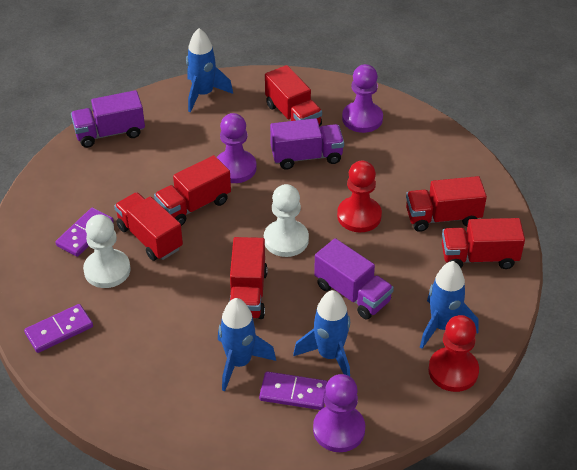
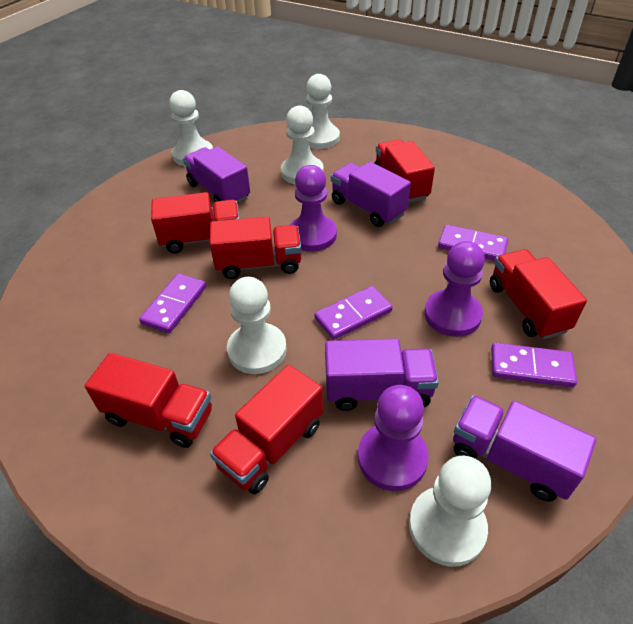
blue rocket: 4 -> 0
purple domino: 3 -> 4
purple truck: 3 -> 4
red pawn: 2 -> 0
white pawn: 2 -> 5

